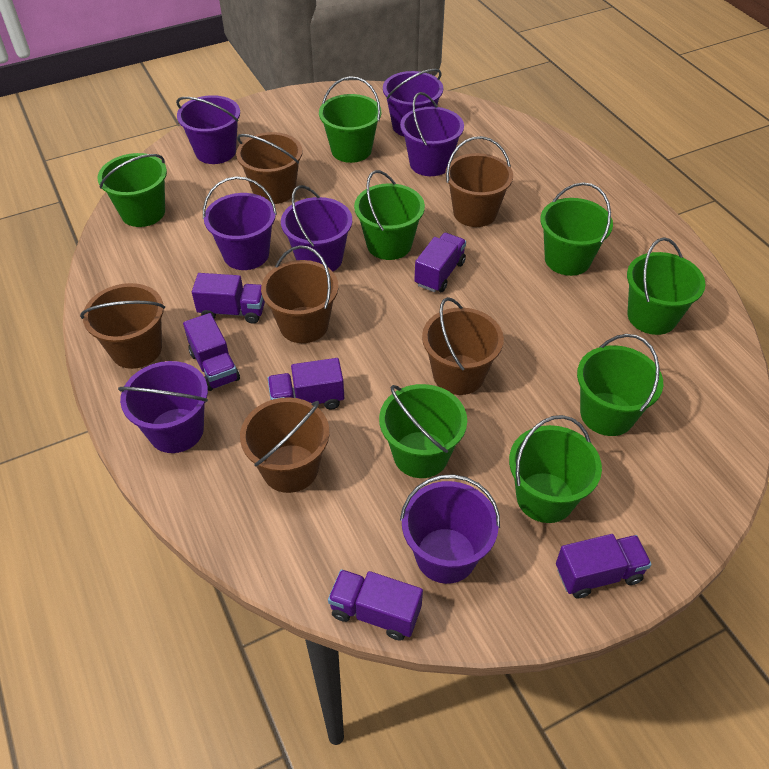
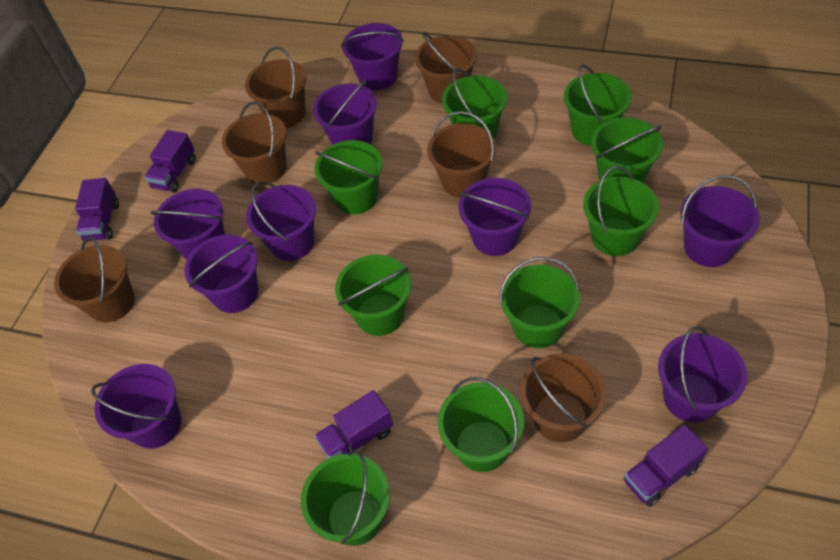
green bucket: 8 -> 9
purple bucket: 7 -> 9
purple truck: 6 -> 4

